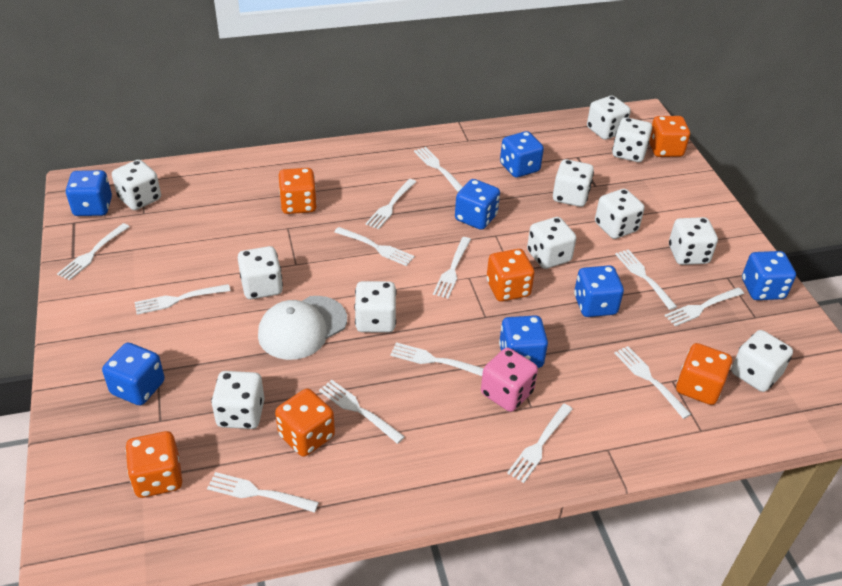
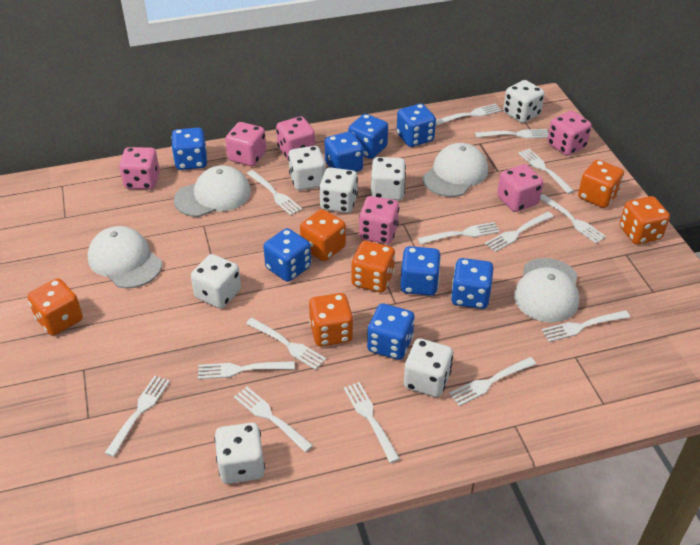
blue dice: 7 -> 8
pink dice: 1 -> 6
white cap: 1 -> 4
white dice: 11 -> 7
white fork: 13 -> 14

